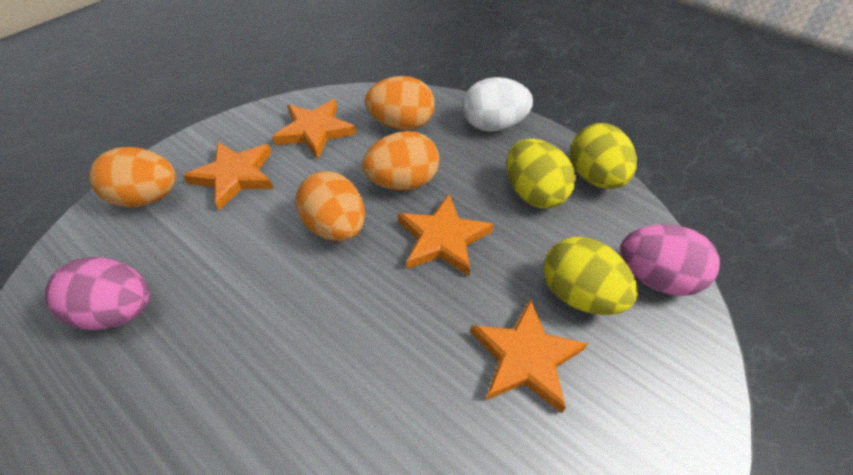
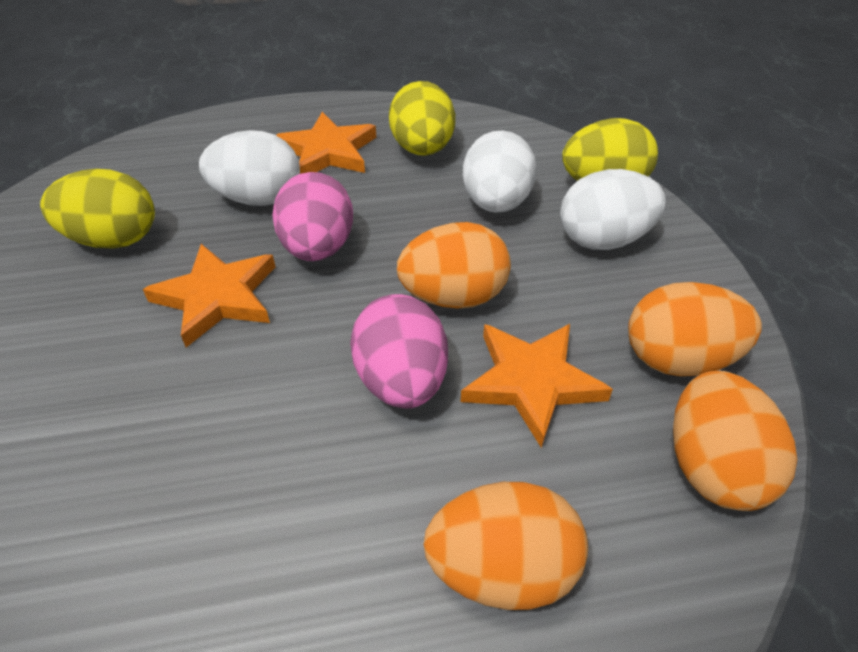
orange star: 4 -> 3
white egg: 1 -> 3

